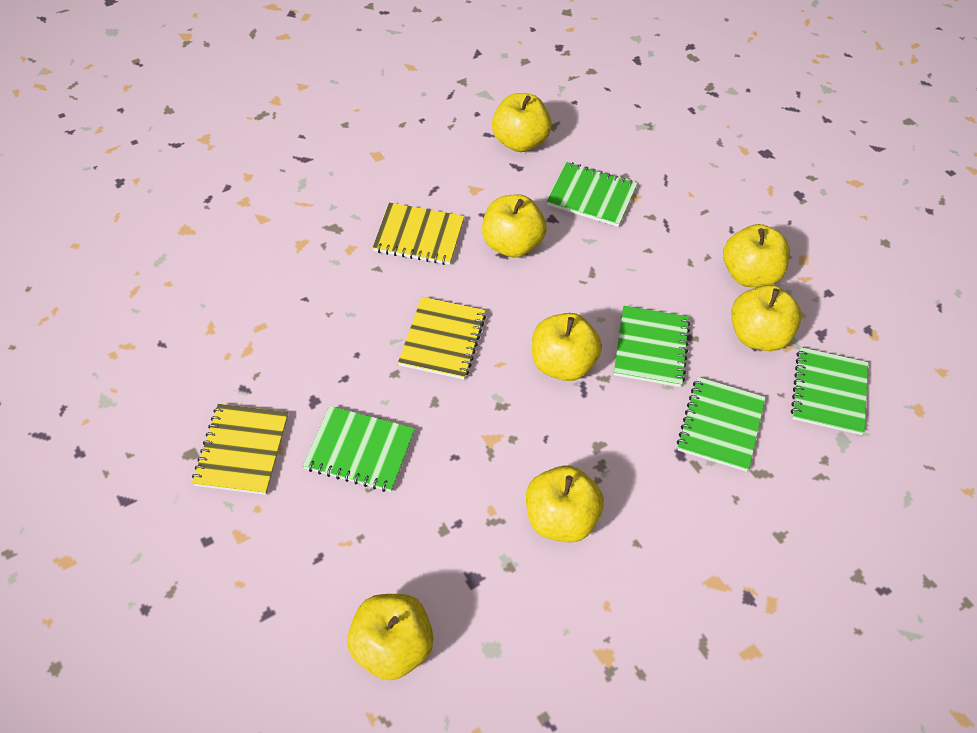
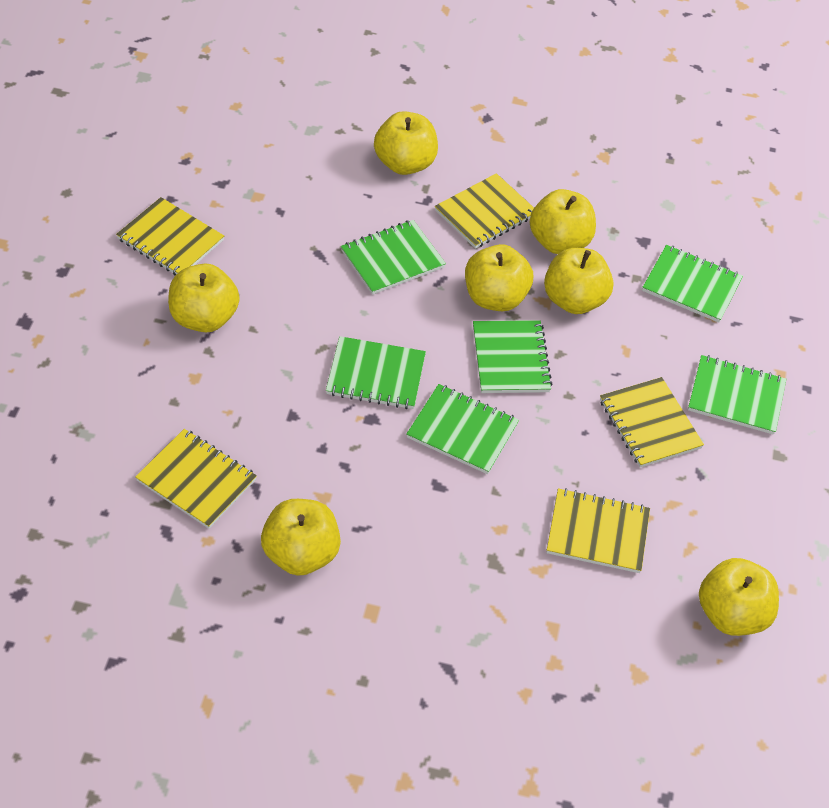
green notebook: 5 -> 6
yellow notebook: 3 -> 5

